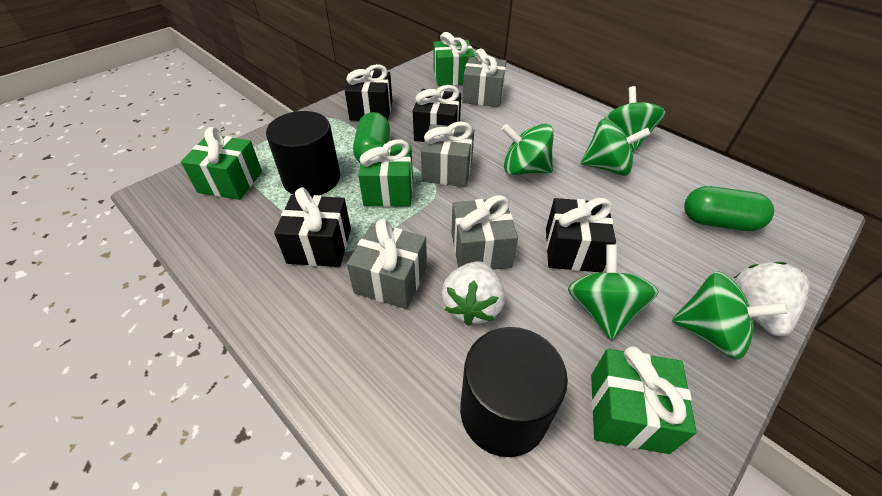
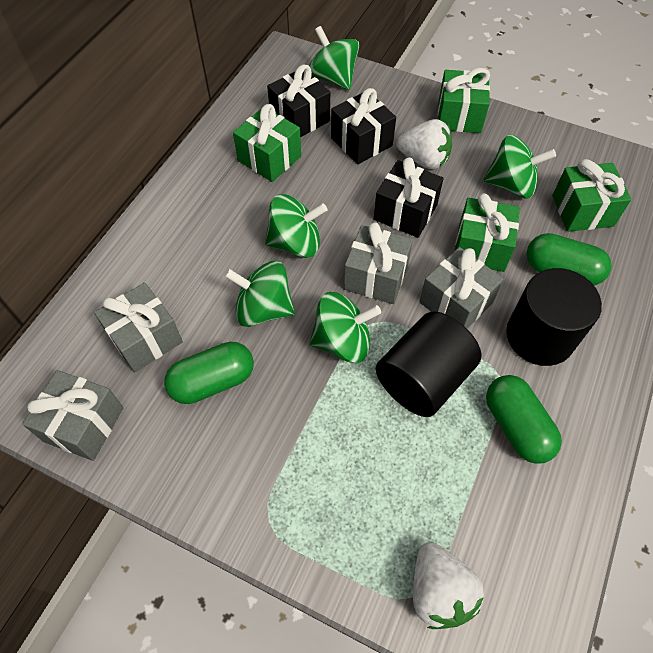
black gift: 4 -> 3
green capsule: 2 -> 3

